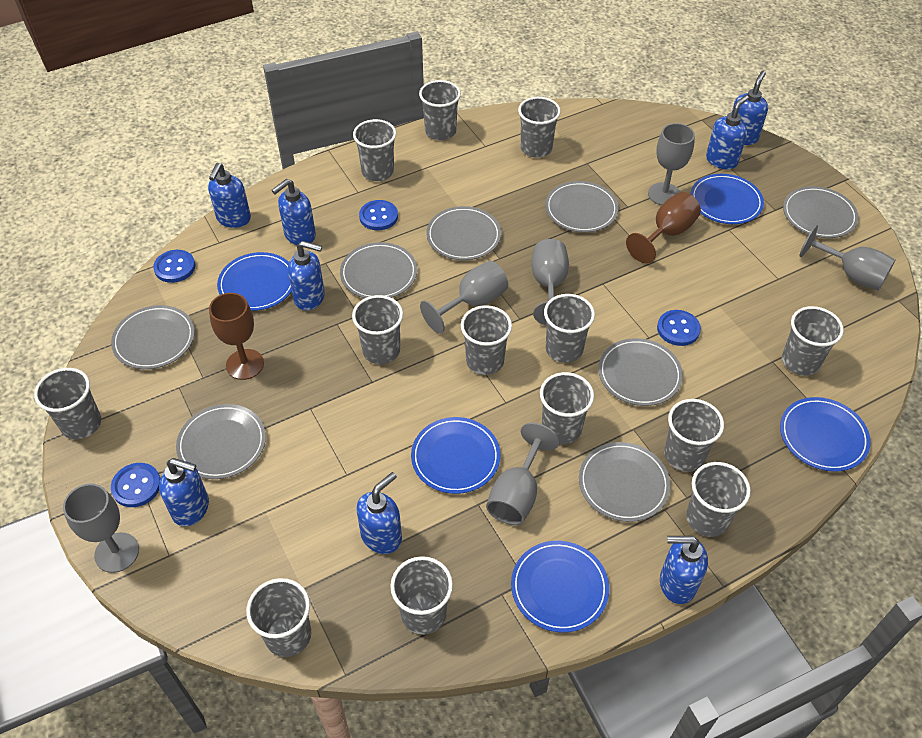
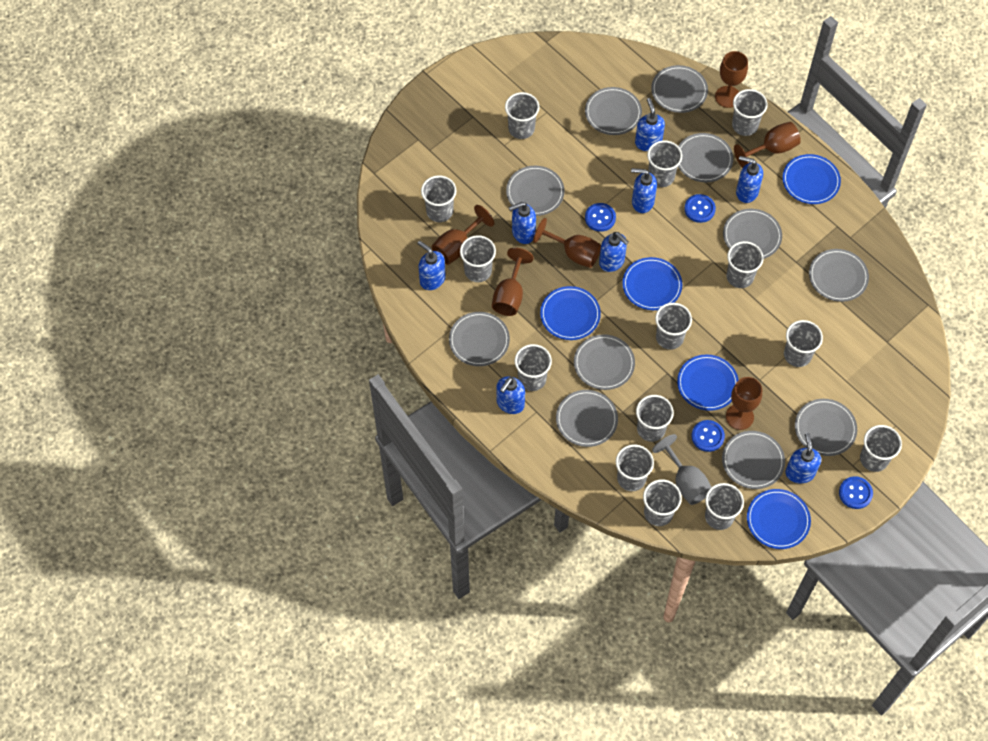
brown goblet: 2 -> 6
grey cup: 13 -> 14
grey goblet: 6 -> 1
grey plate: 8 -> 11

